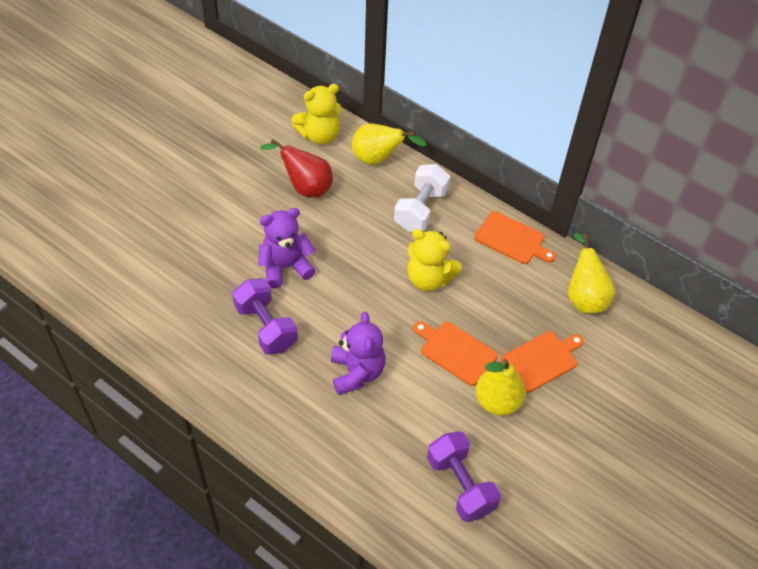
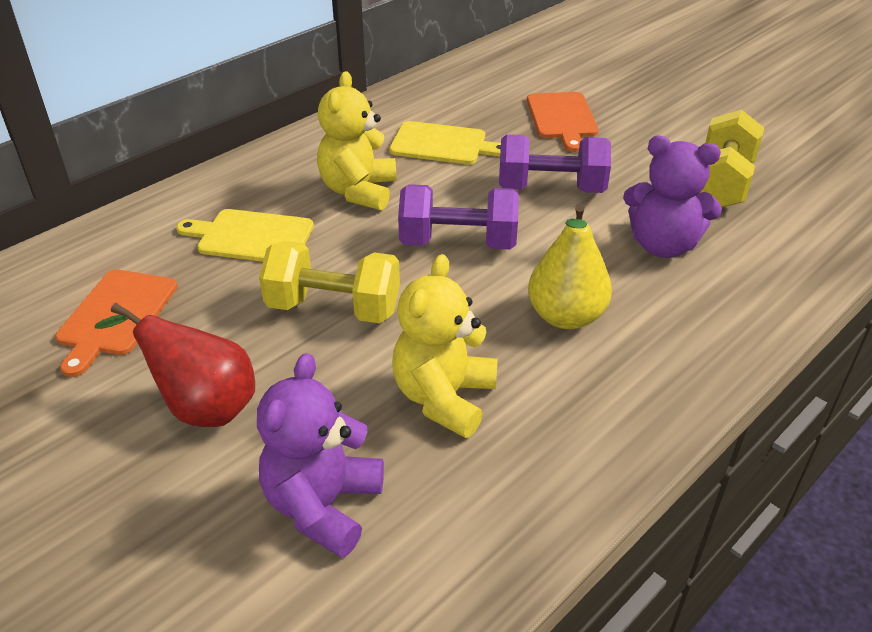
orange cutting board: 3 -> 2
white dumbbell: 1 -> 0
yellow cutting board: 0 -> 2
yellow dumbbell: 0 -> 2
yellow pear: 3 -> 1

